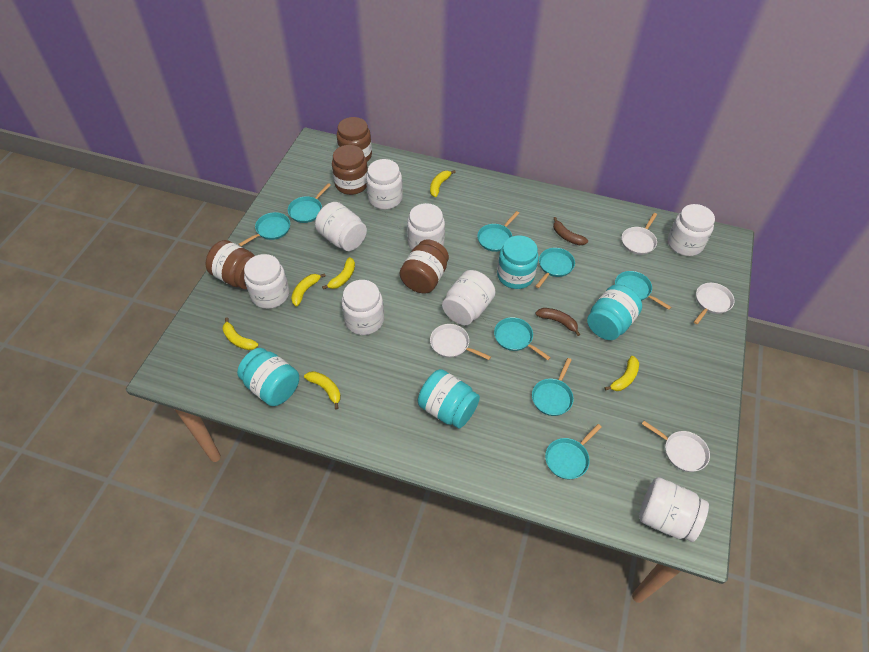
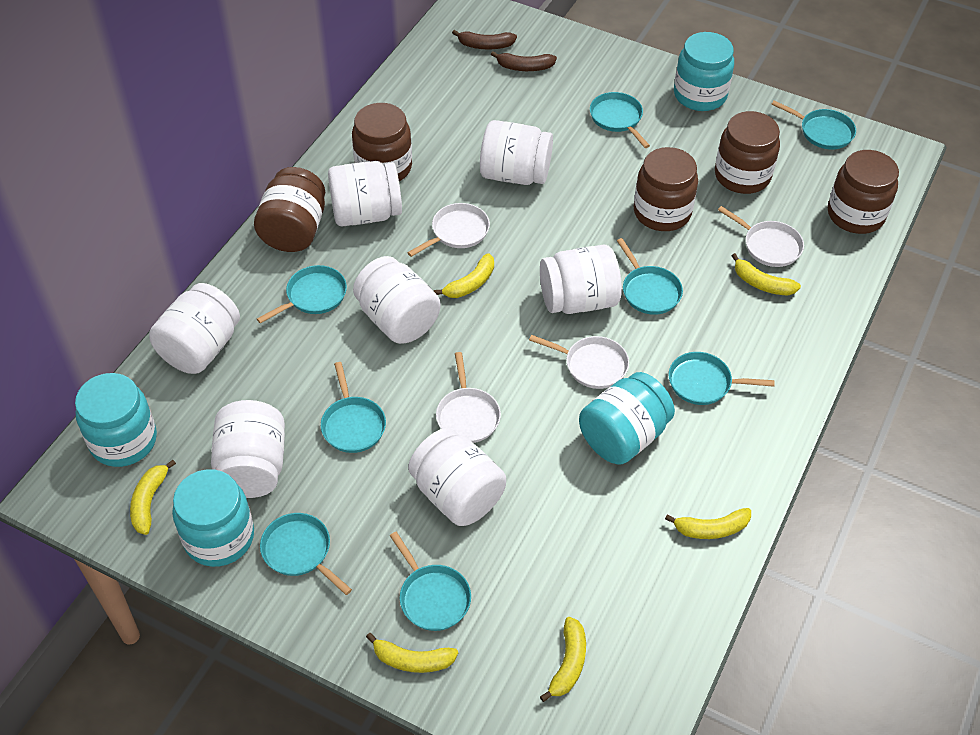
brown jar: 4 -> 5
white jar: 8 -> 7

